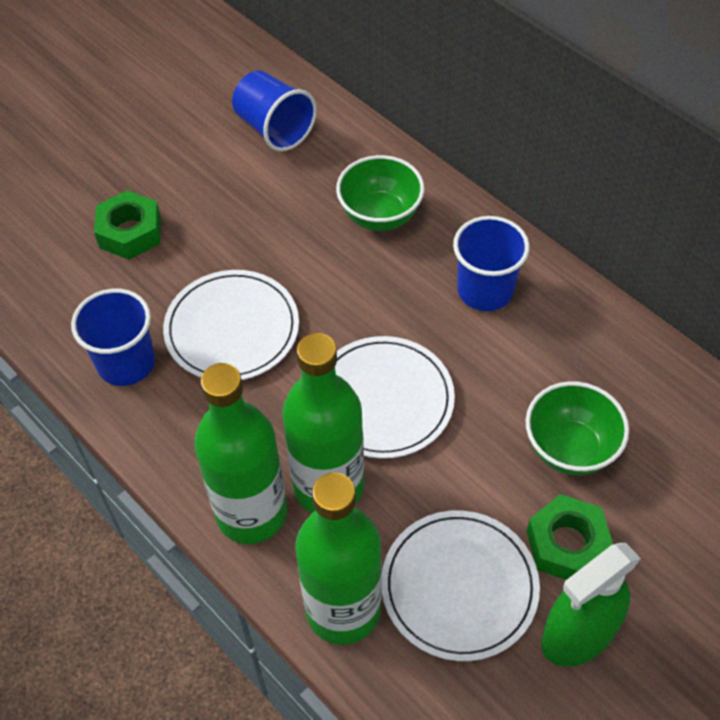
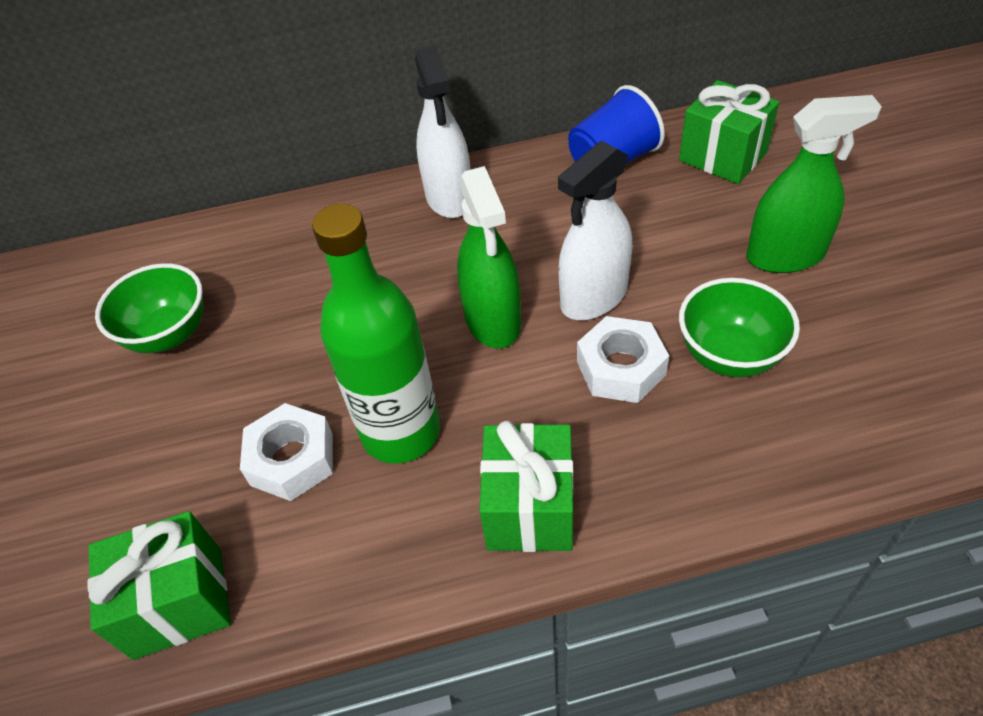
blue cup: 3 -> 1
green bottle: 3 -> 1
green gift: 0 -> 3
green nut: 2 -> 0
green spray bottle: 1 -> 2
white nut: 0 -> 2
white plate: 3 -> 0
white spray bottle: 0 -> 2

